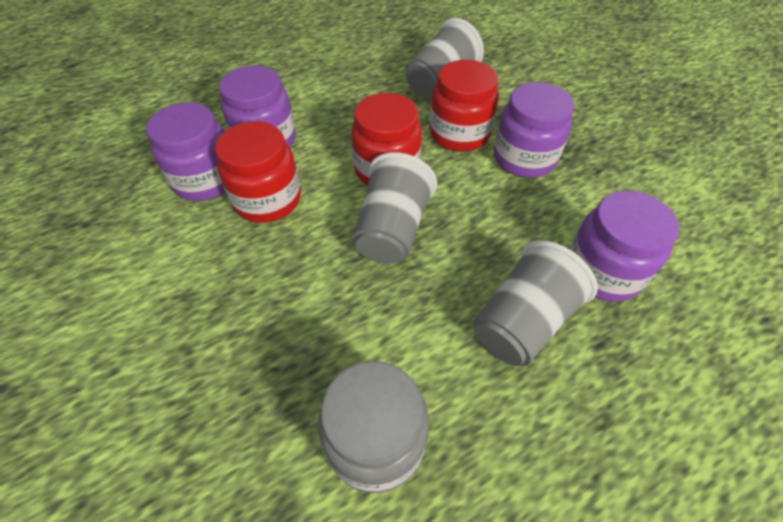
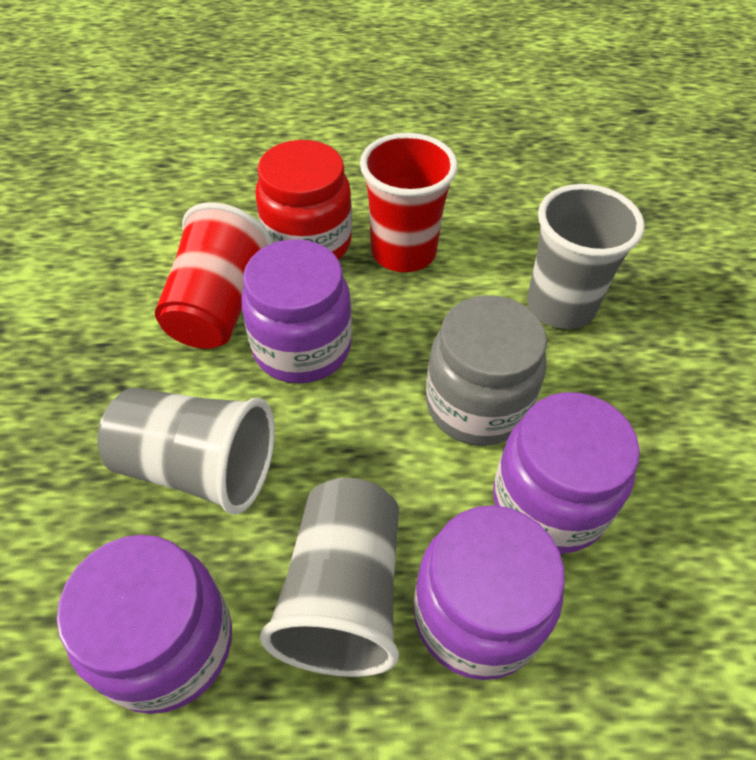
red cup: 0 -> 2
red jar: 3 -> 1

